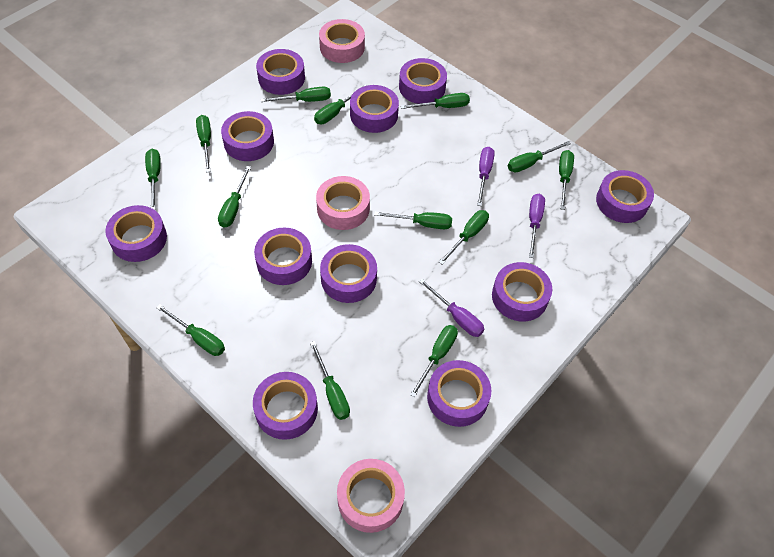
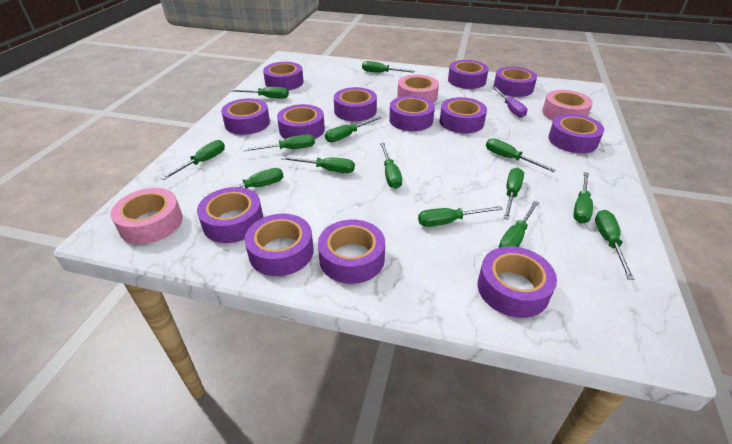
green screwdriver: 13 -> 14
purple screwdriver: 3 -> 1
purple tape: 11 -> 13

